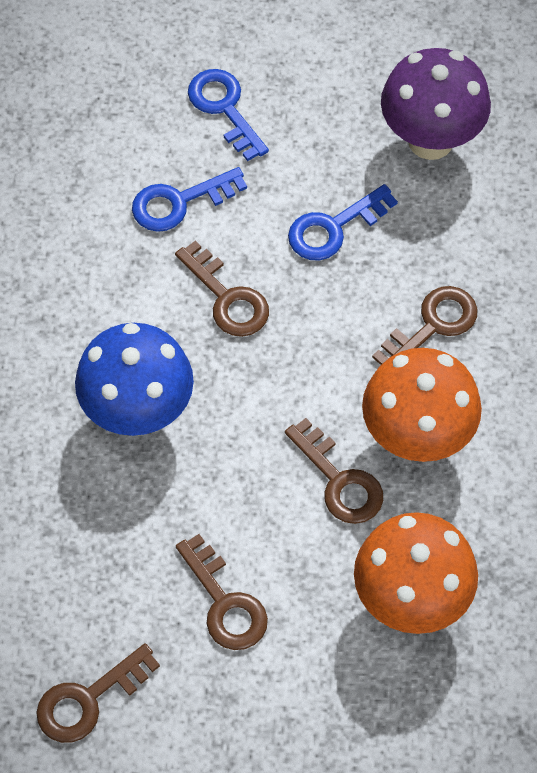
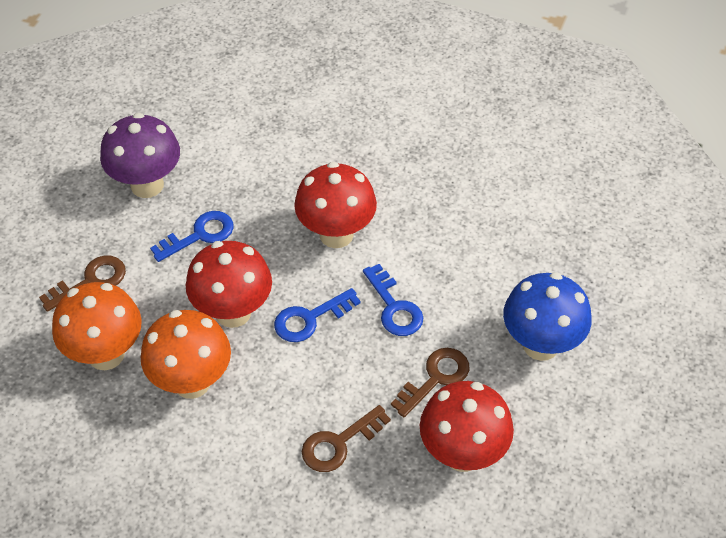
brown key: 5 -> 3
red mushroom: 0 -> 3

